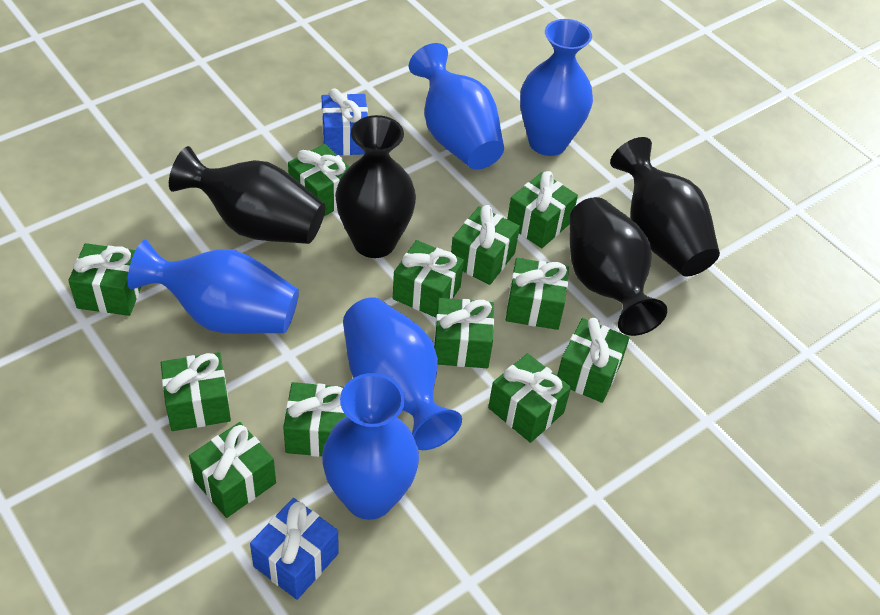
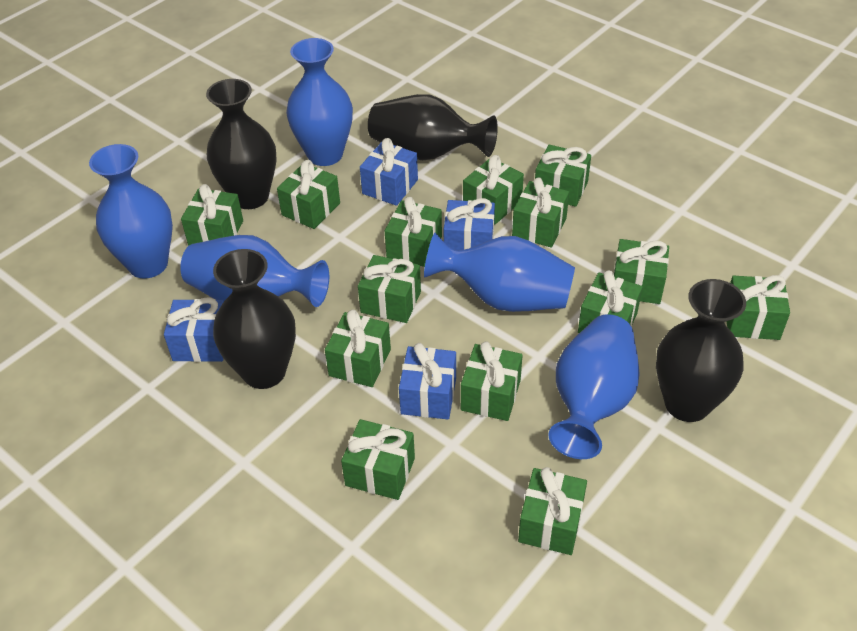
blue gift: 2 -> 4
green gift: 12 -> 14

